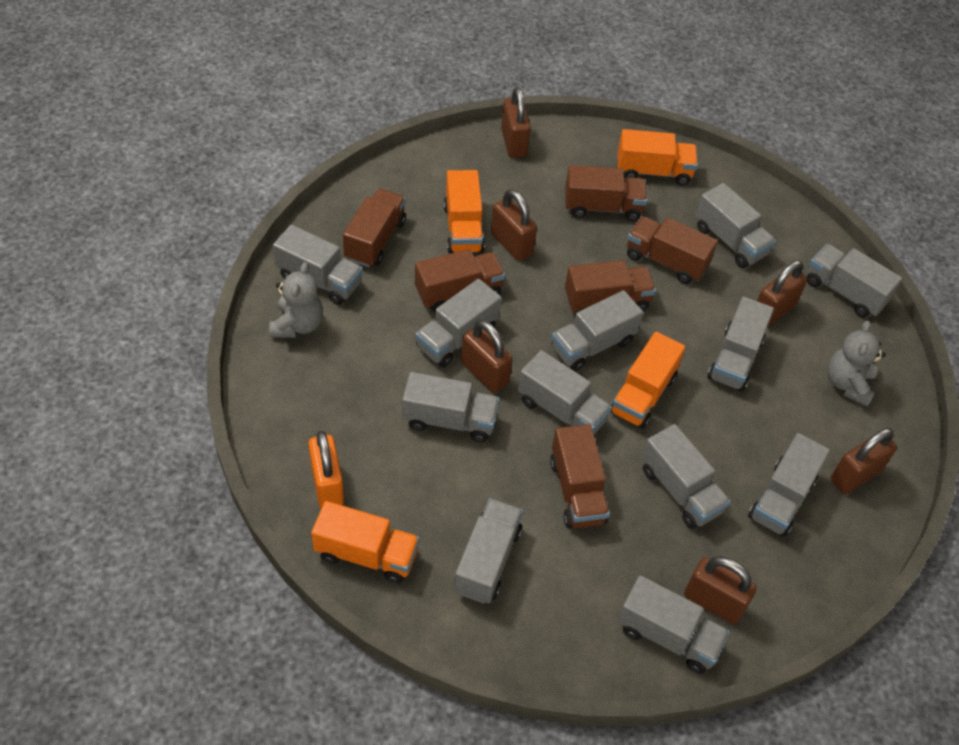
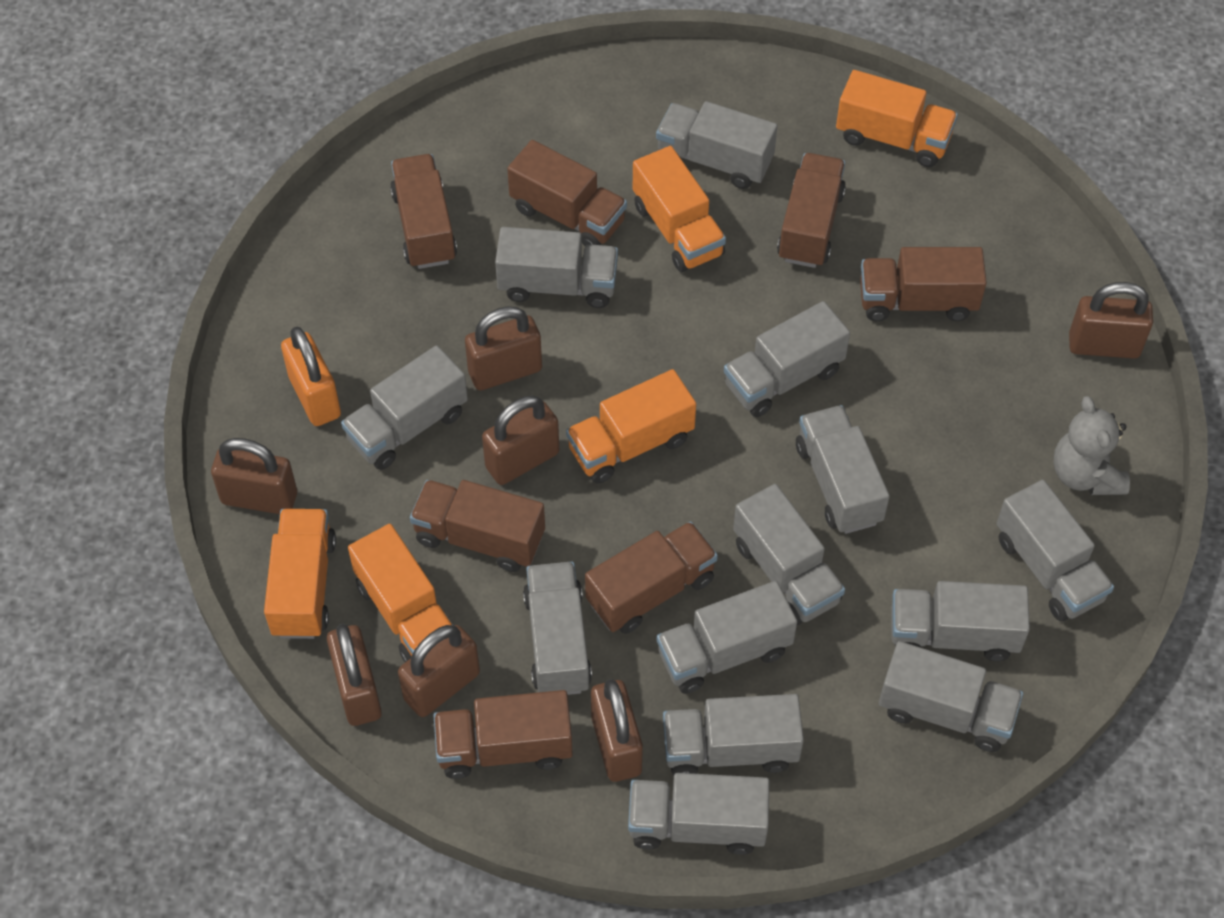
brown padlock: 6 -> 7
brown truck: 6 -> 7
grey teddy bear: 2 -> 1
grey truck: 12 -> 13
orange truck: 4 -> 5

